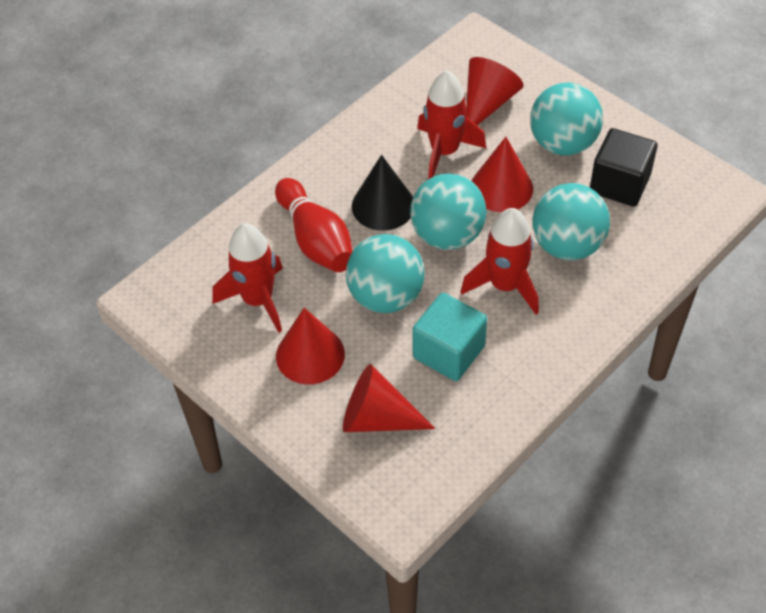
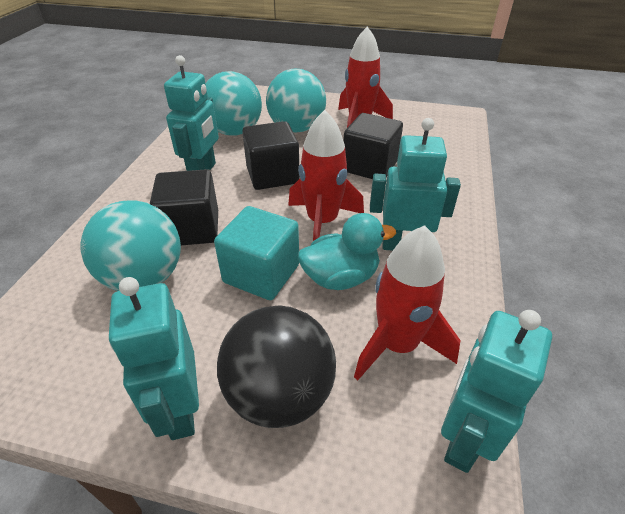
black ball: 0 -> 1
black cone: 1 -> 0
black cube: 1 -> 3
red bowling pin: 1 -> 0
red cone: 4 -> 0
turquoise ball: 4 -> 3
turquoise duck: 0 -> 1
turquoise robot: 0 -> 4

